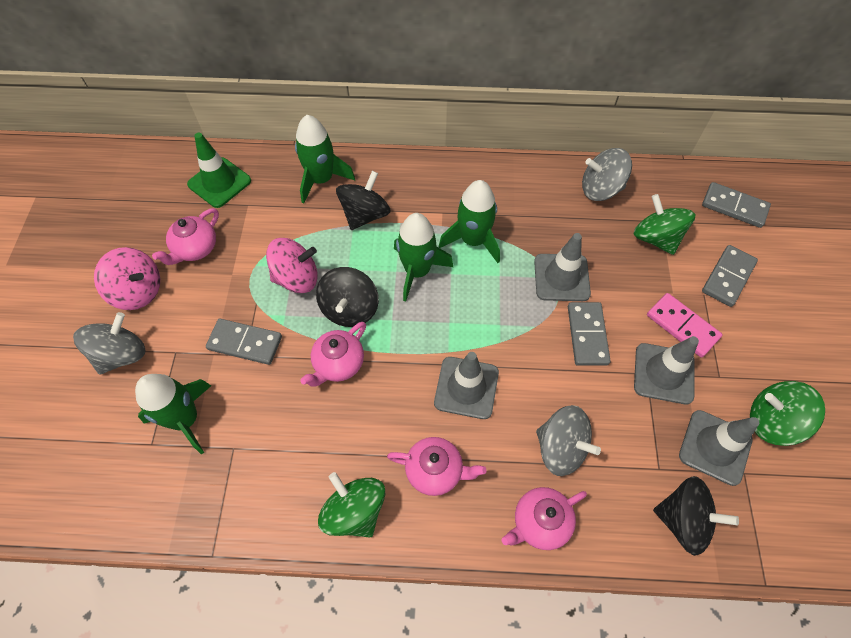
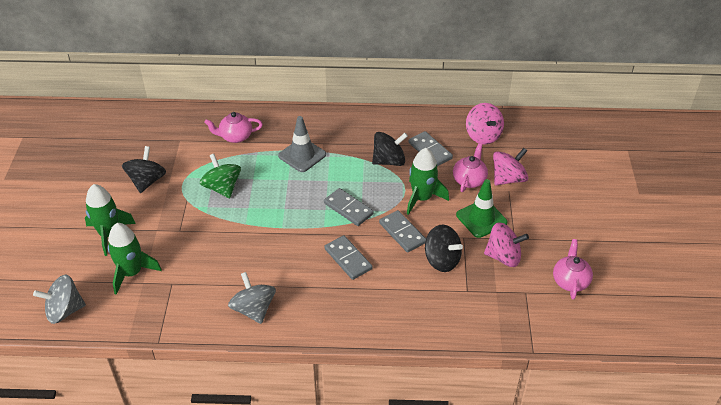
green rocket: 4 -> 3
green spinning top: 3 -> 1
grey spinning top: 3 -> 2
grey traffic cone: 4 -> 1
pink domino: 1 -> 0
pink spinning top: 2 -> 3
pink teapot: 4 -> 3

